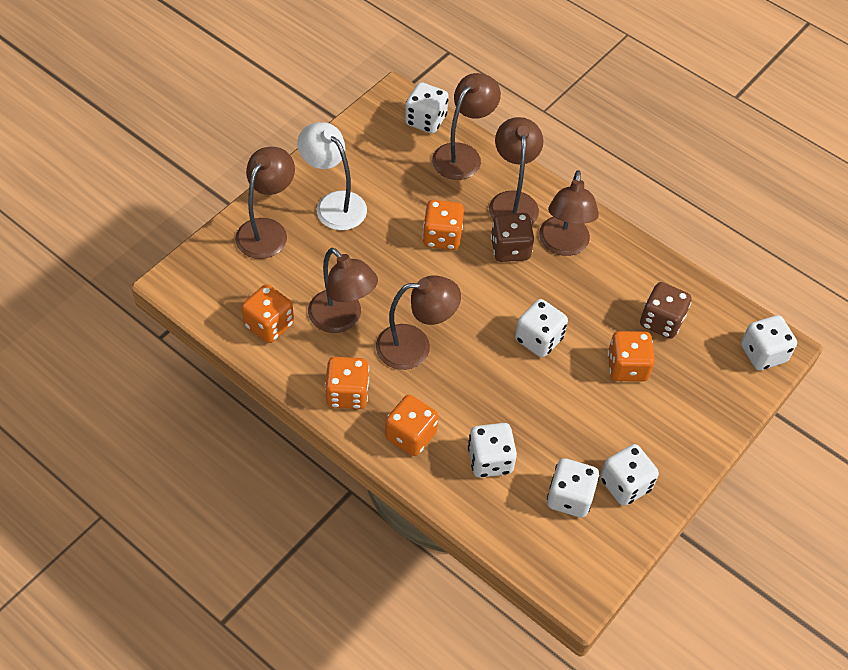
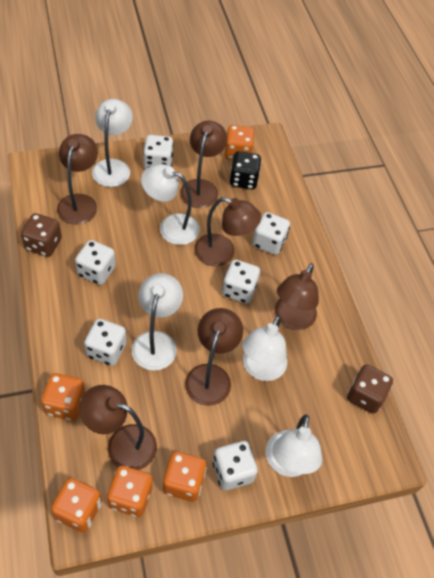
black dice: 0 -> 1
white lamp: 1 -> 5

